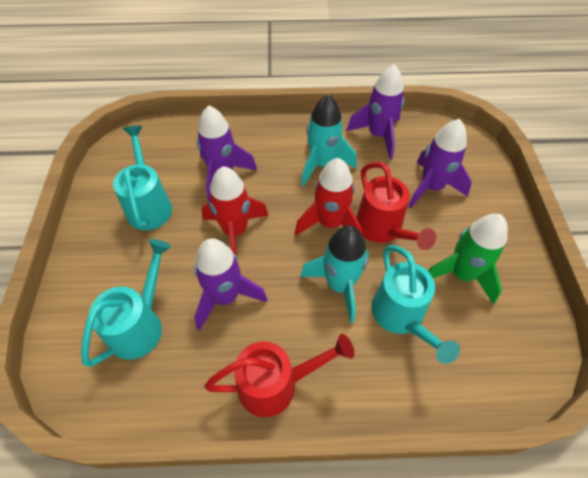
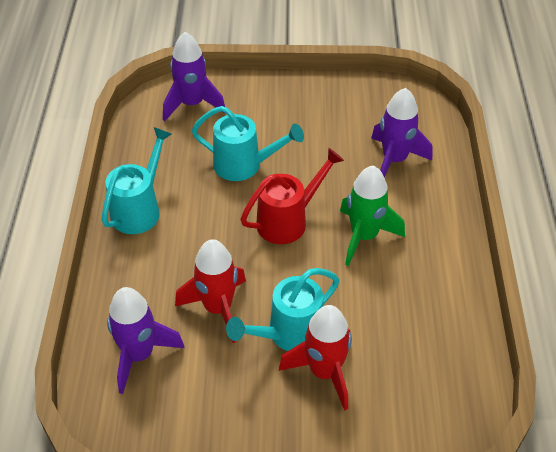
purple rocket: 4 -> 3
red watering can: 2 -> 1
turquoise rocket: 2 -> 0

